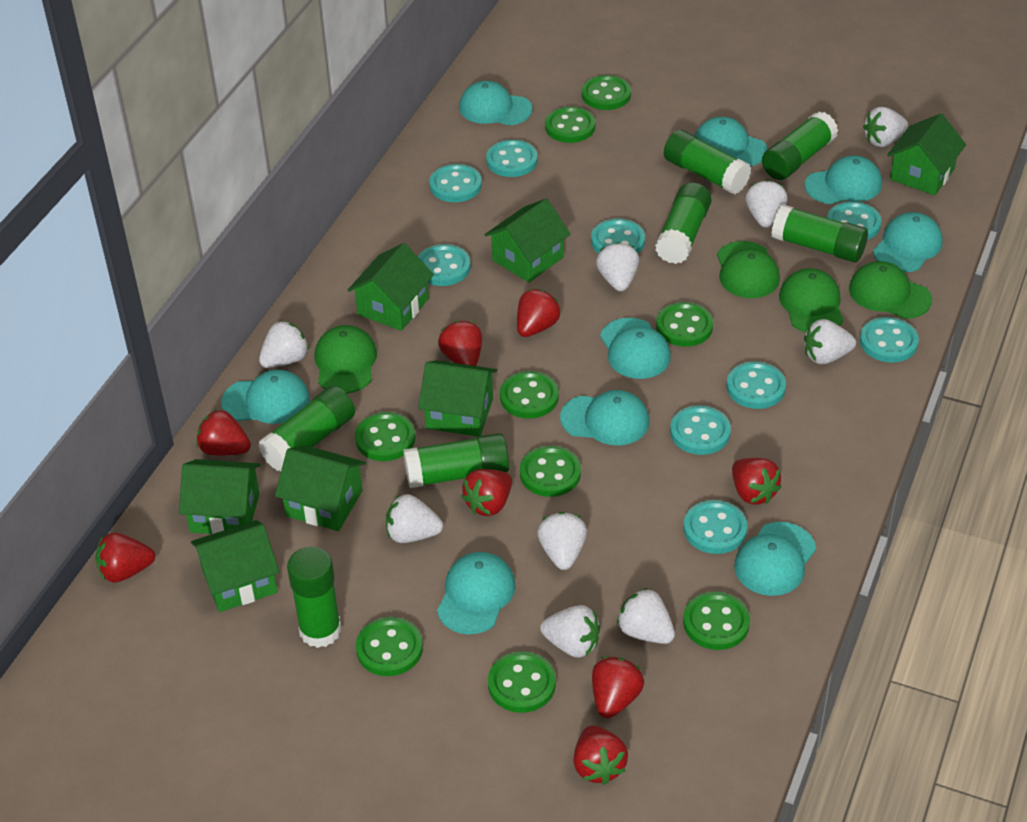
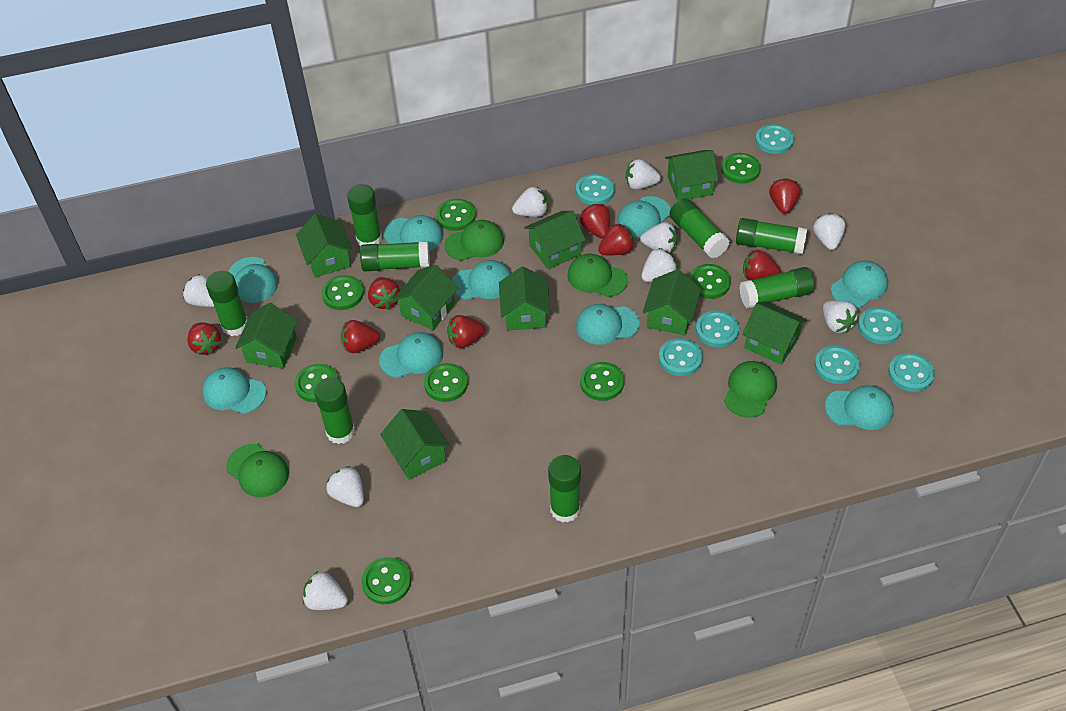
green button: 9 -> 8
green glue stick: 7 -> 8
green house: 7 -> 9
turquoise button: 9 -> 7

